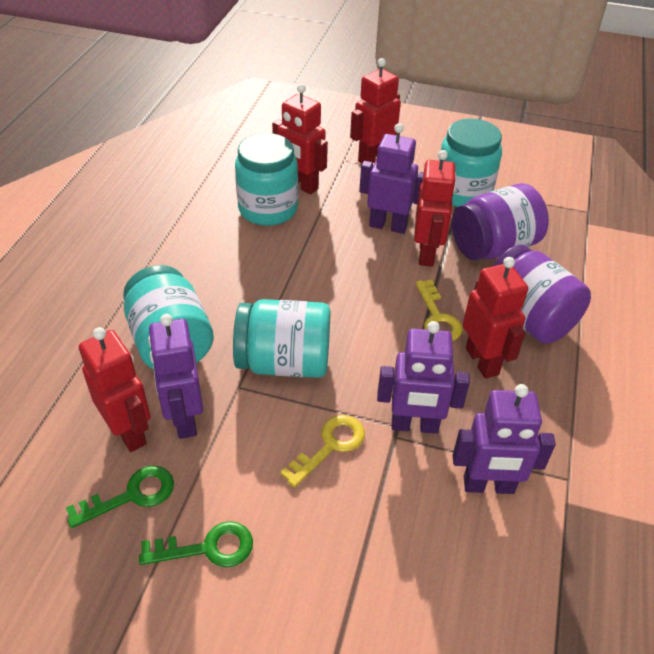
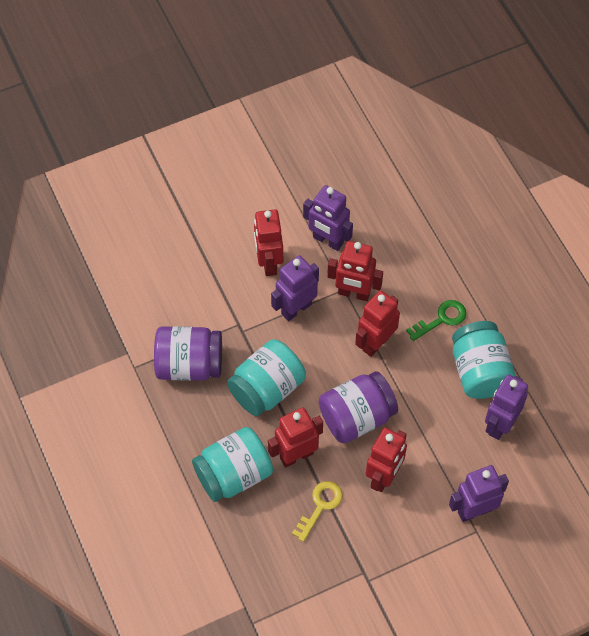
green key: 2 -> 1
turquoise jar: 4 -> 3
yellow key: 2 -> 1

